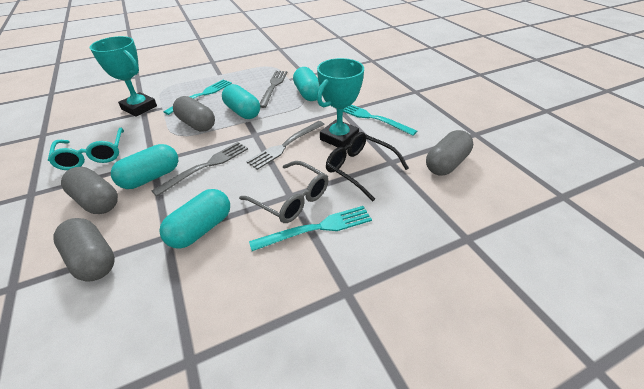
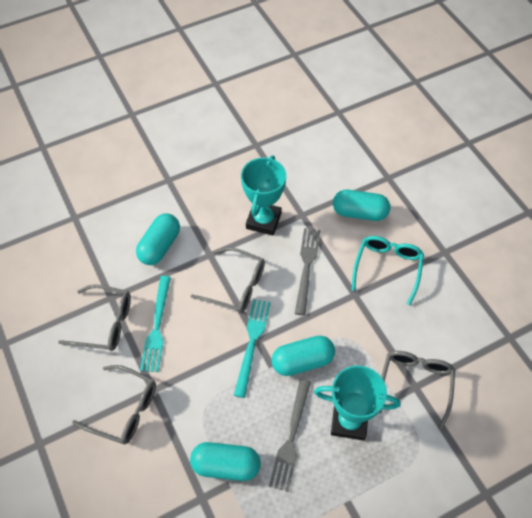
black glasses: 1 -> 0
grey capsule: 4 -> 0
grey fork: 3 -> 2
grey glasses: 1 -> 4
turquoise fork: 3 -> 2

